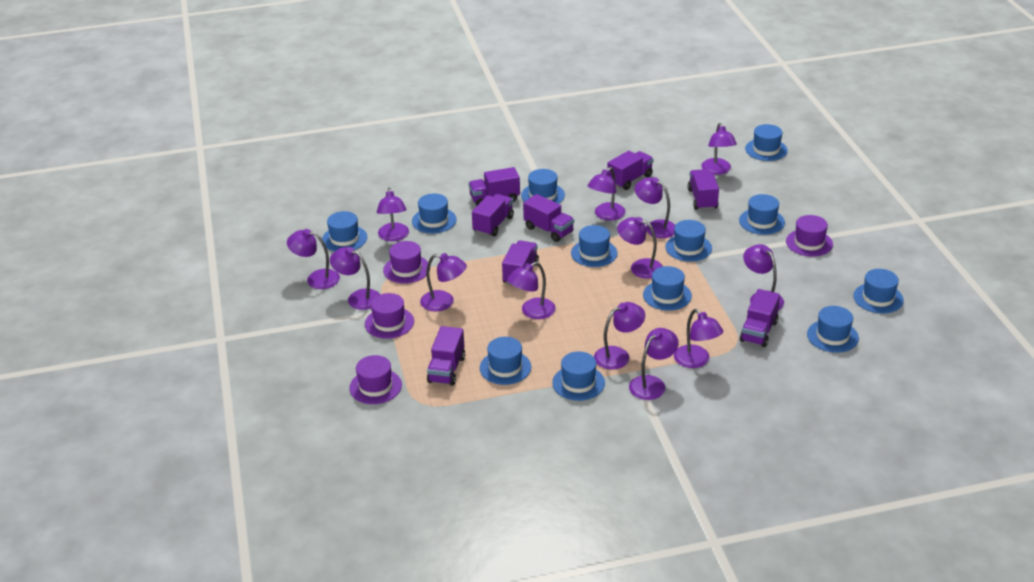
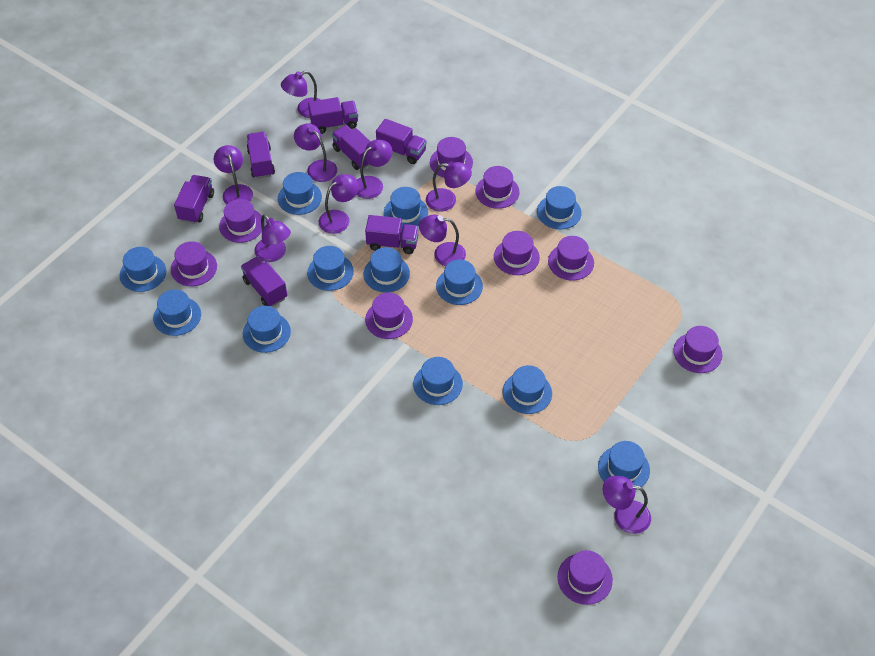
purple hat: 4 -> 9
purple lamp: 13 -> 9
purple truck: 8 -> 7

